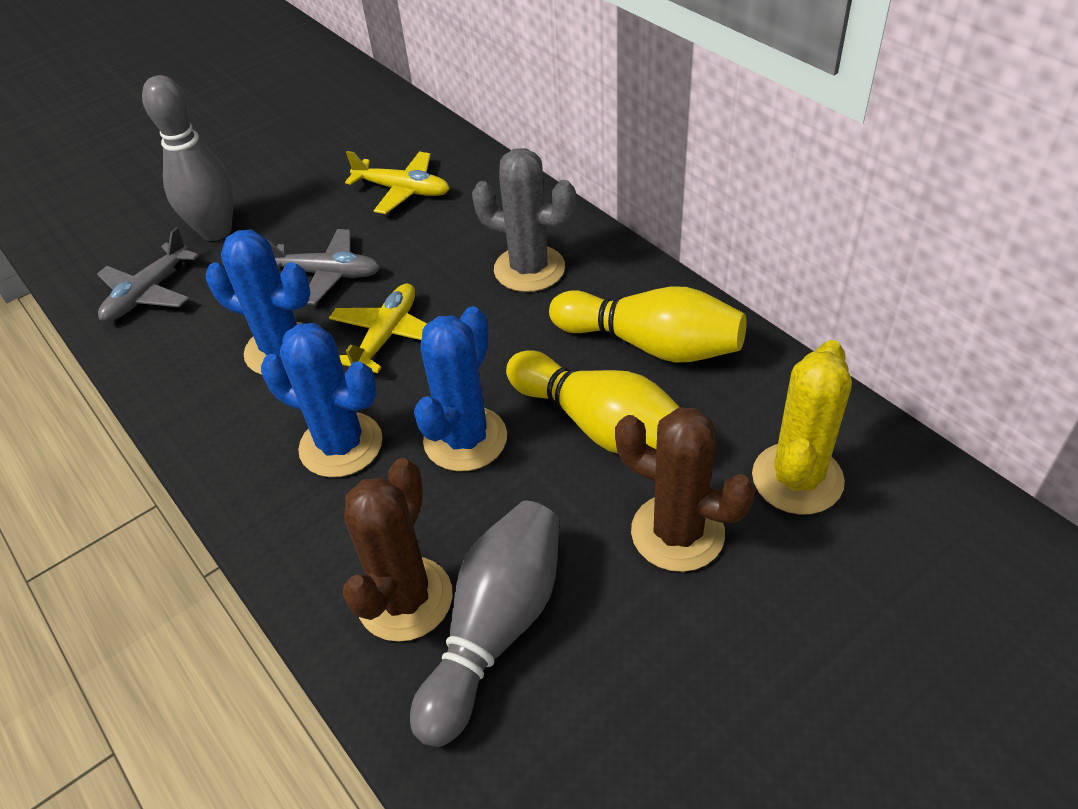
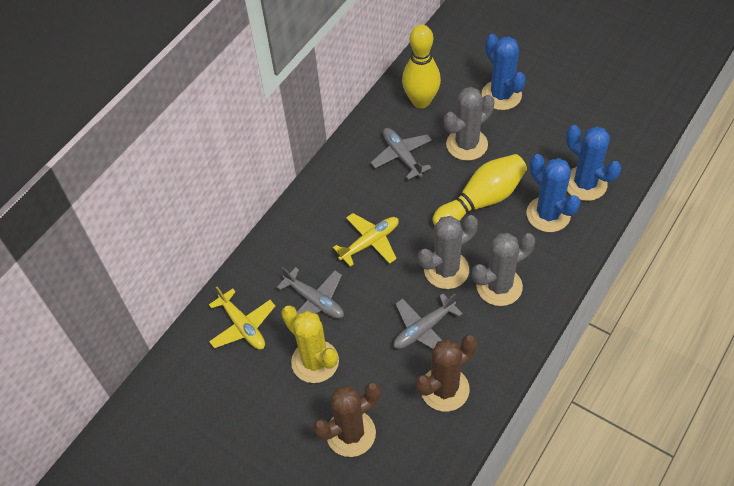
grey bowling pin: 2 -> 0
grey cactus: 1 -> 3
grey plane: 2 -> 3

